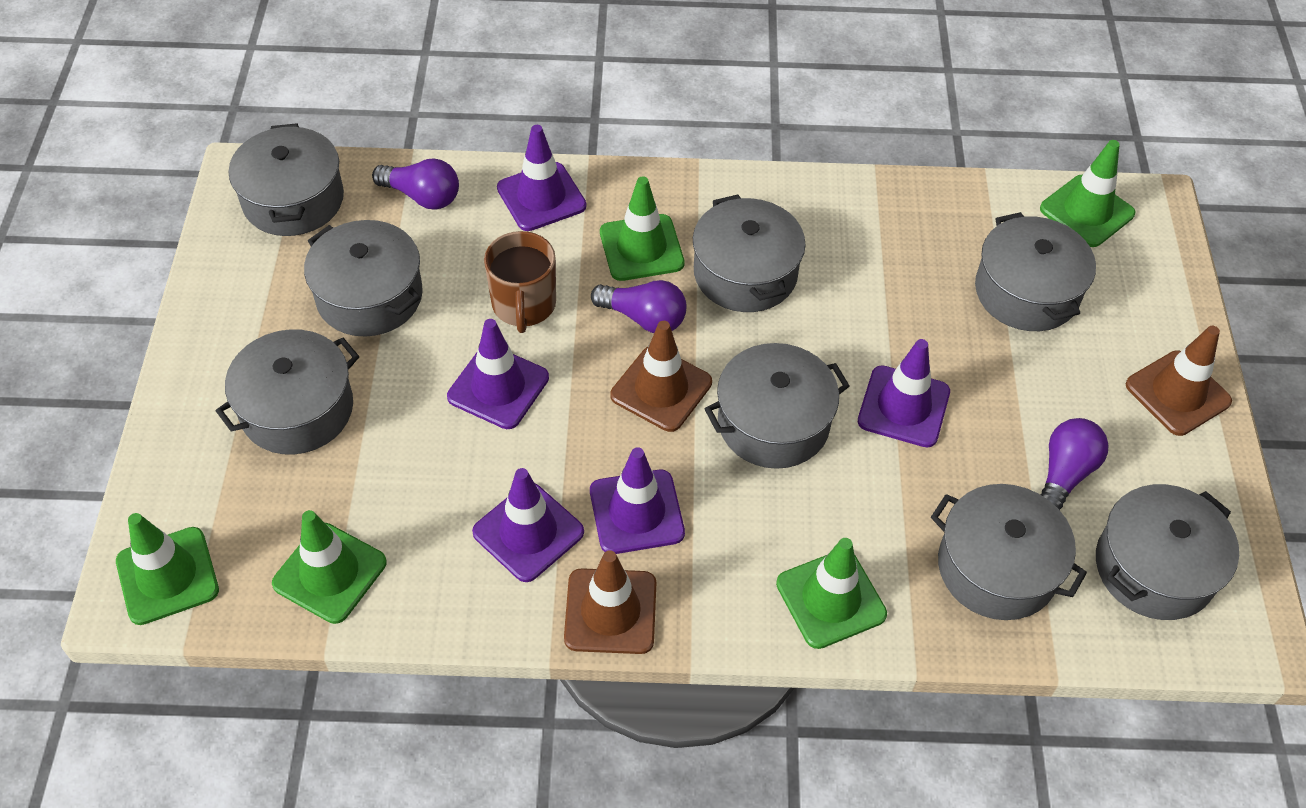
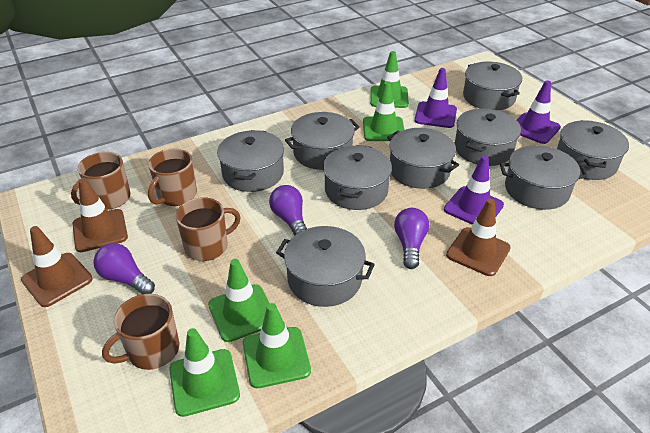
brown mug: 1 -> 4
grey pot: 8 -> 9
purple traffic cone: 5 -> 3

